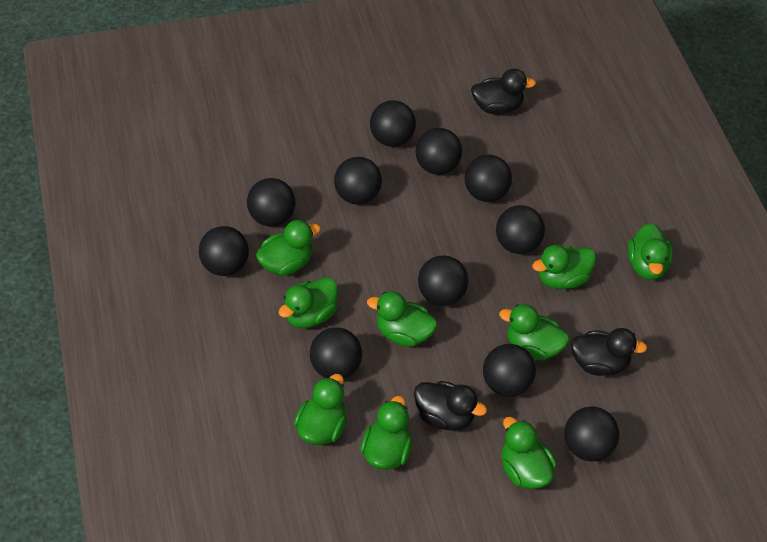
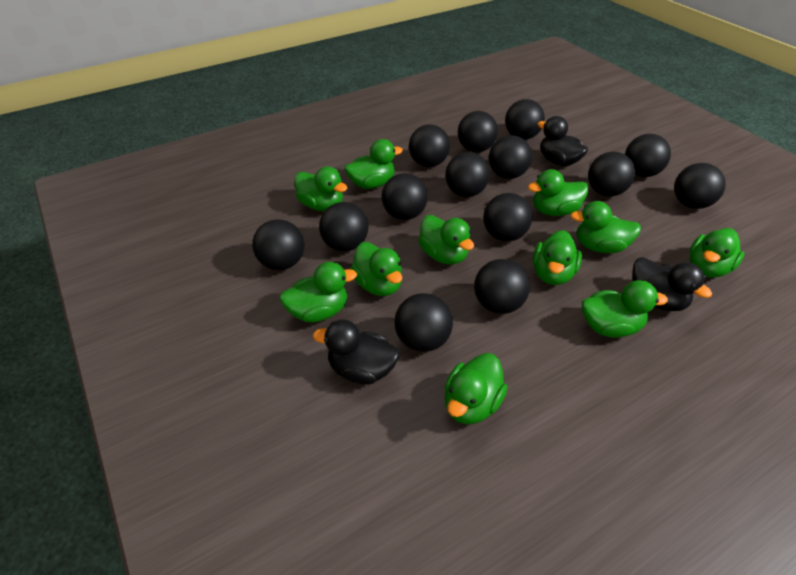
black ball: 11 -> 14
green duck: 9 -> 11

